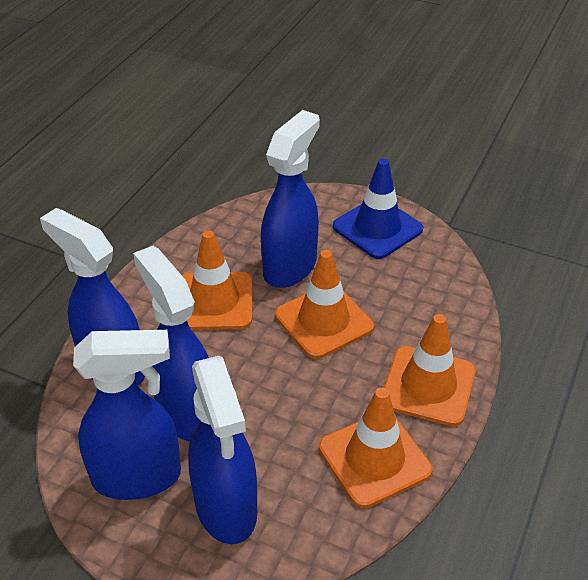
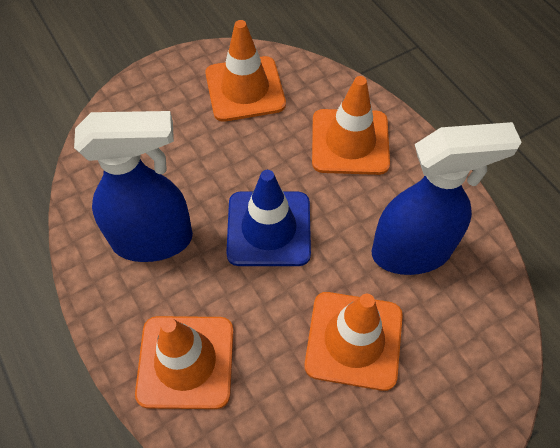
blue spray bottle: 5 -> 2

